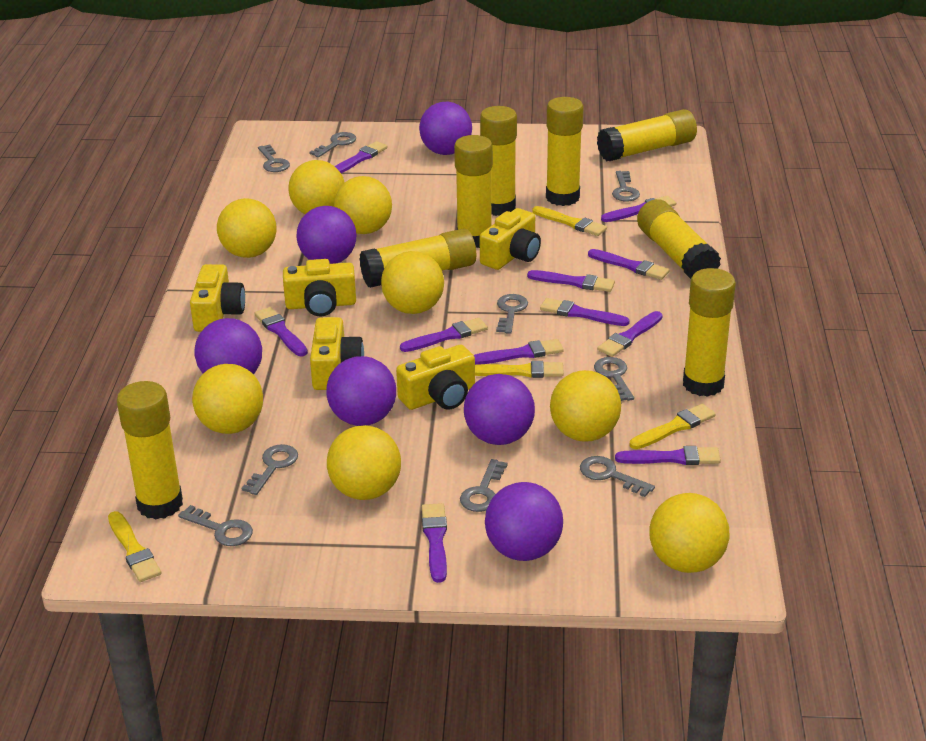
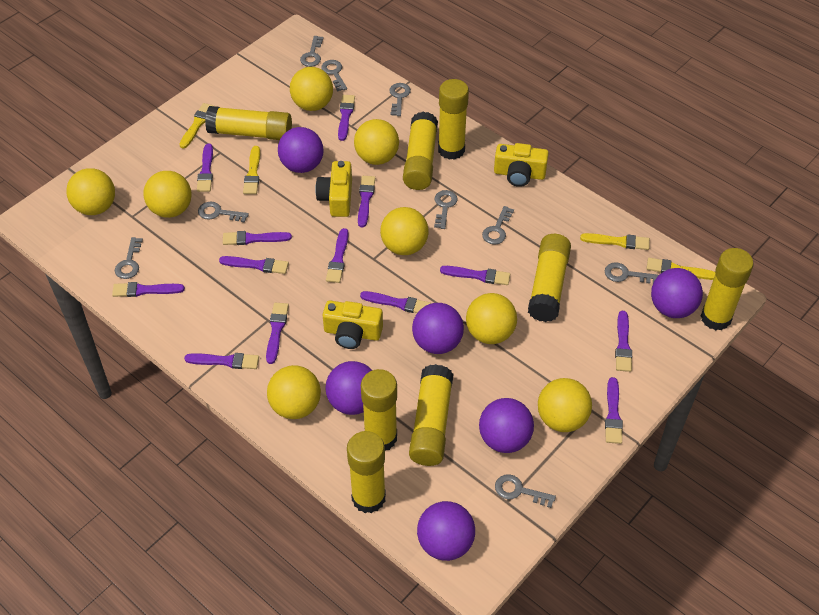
purple brush: 11 -> 13
yellow camera: 5 -> 3

